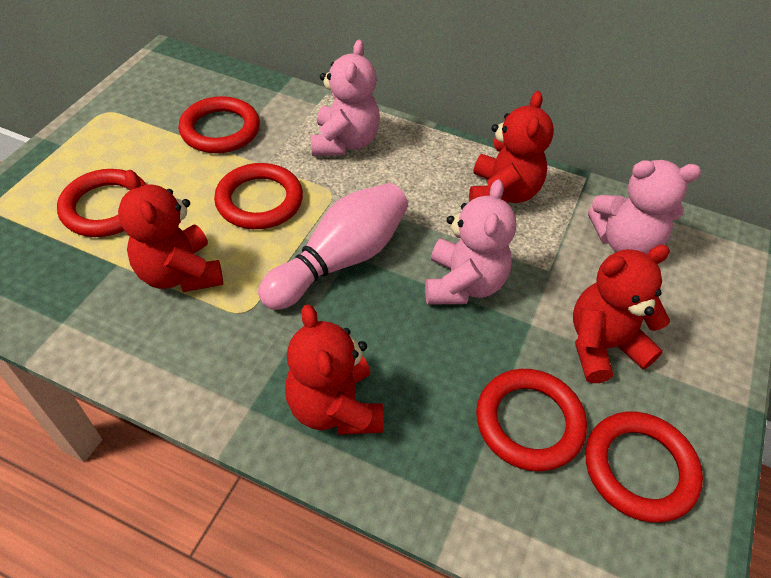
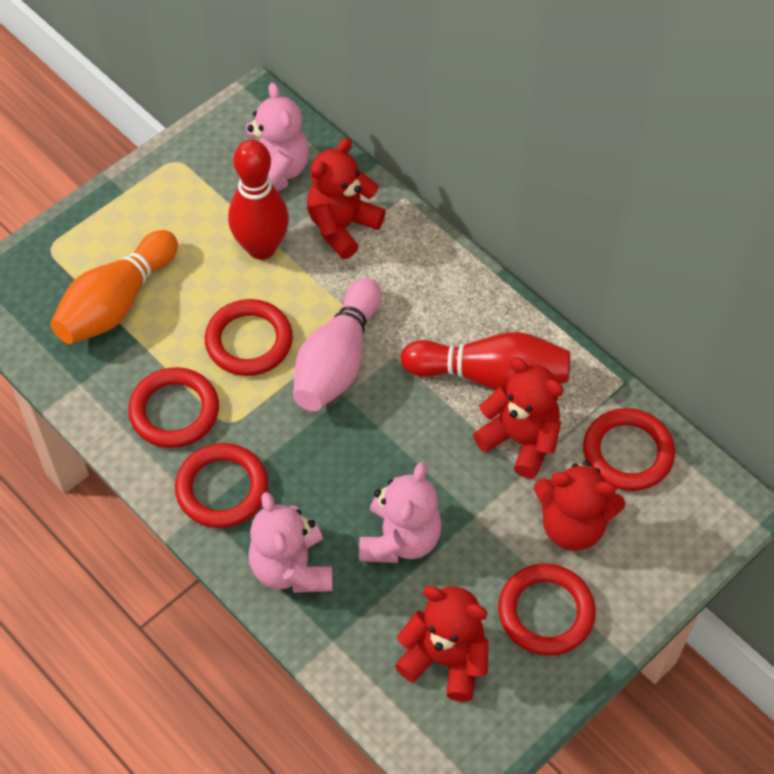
orange bowling pin: 0 -> 1
red bowling pin: 0 -> 2

